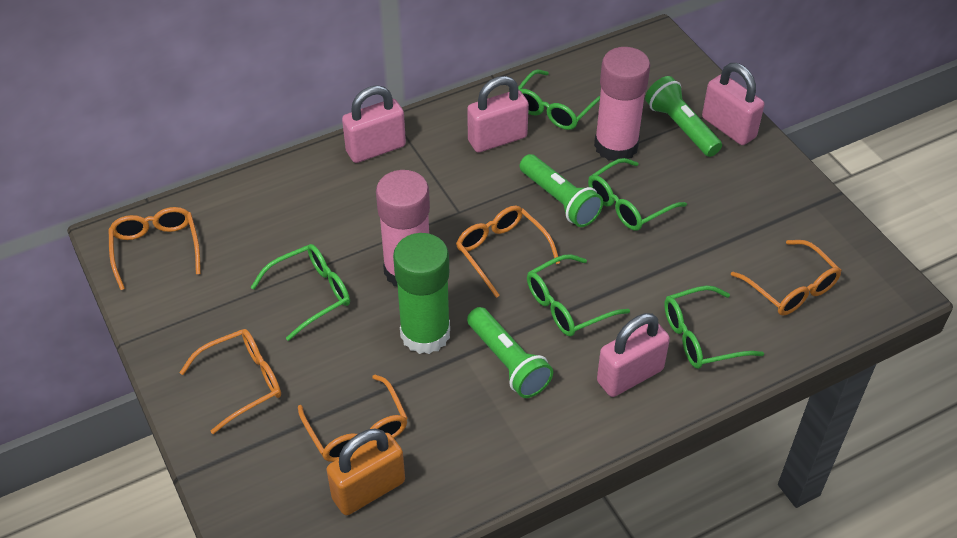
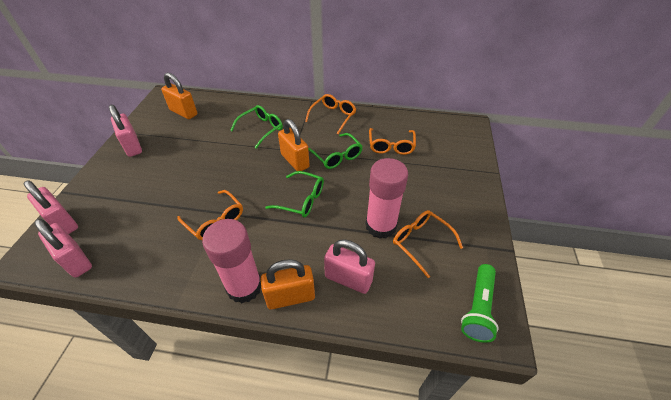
green flashlight: 3 -> 1
green glasses: 5 -> 3
green glue stick: 1 -> 0
orange glasses: 5 -> 4
orange padlock: 1 -> 3

